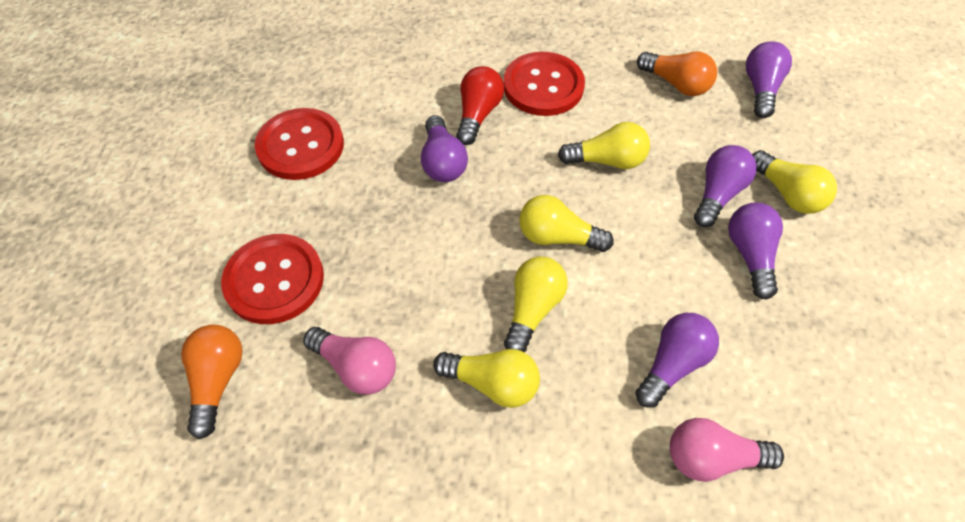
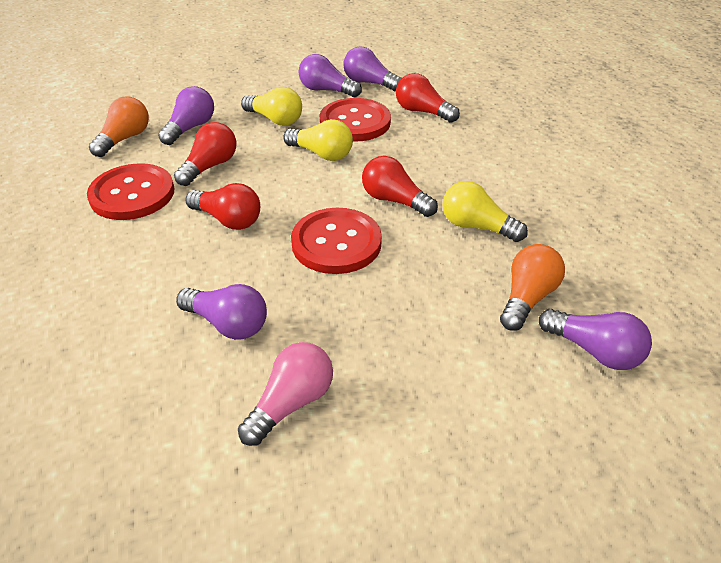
pink light bulb: 2 -> 1
red light bulb: 1 -> 4
yellow light bulb: 5 -> 3

